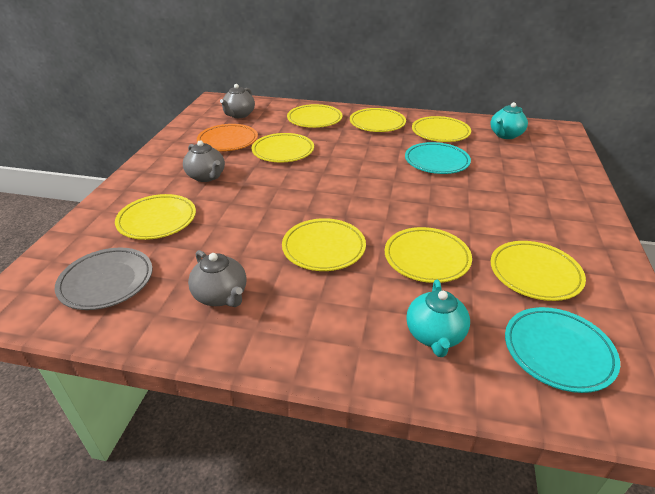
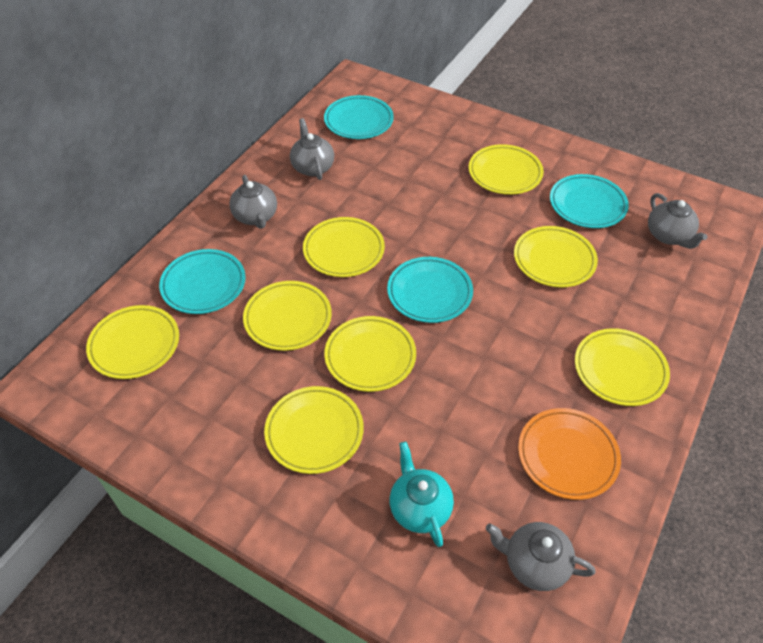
grey plate: 1 -> 0
grey teapot: 3 -> 4
turquoise plate: 2 -> 4
turquoise teapot: 2 -> 1

